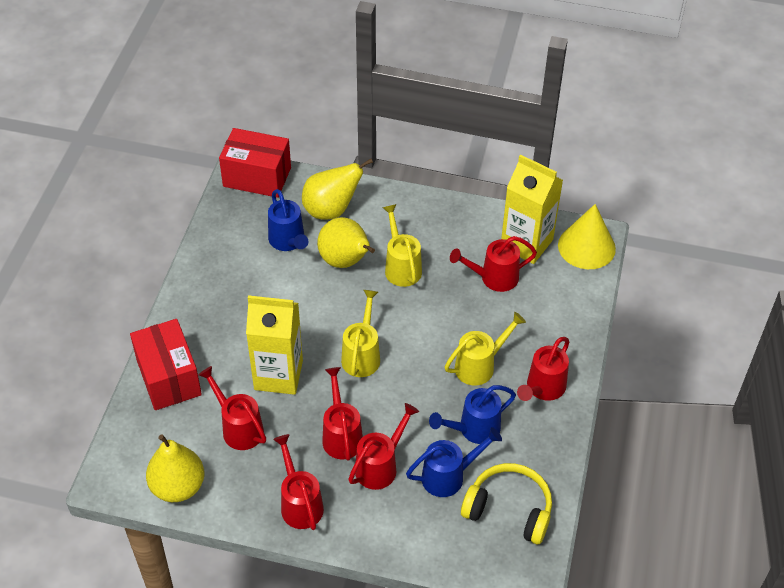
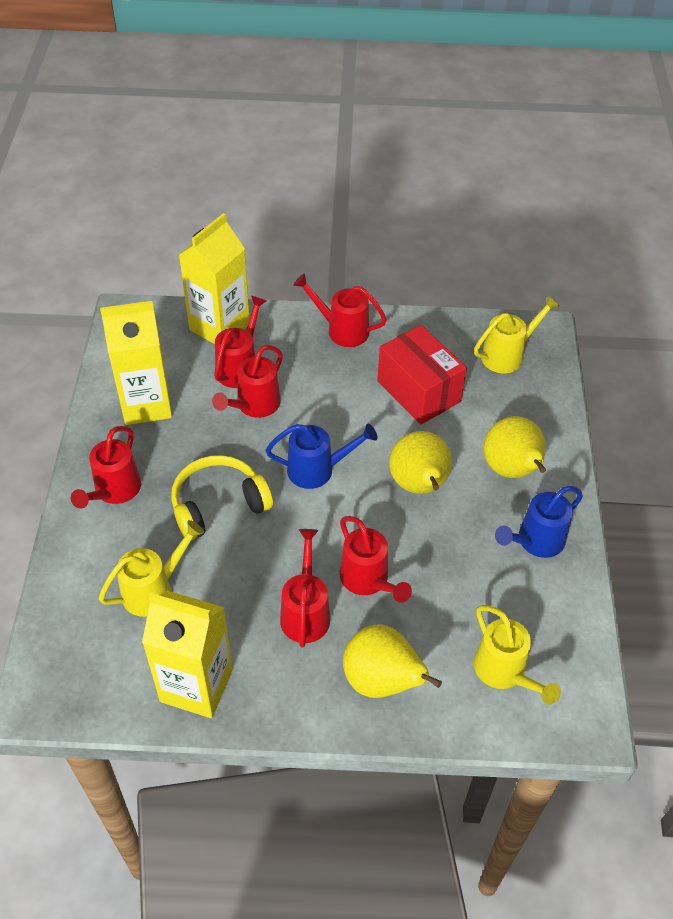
blue watering can: 3 -> 2
red box: 2 -> 1
yellow carton: 2 -> 3
yellow cone: 1 -> 0

